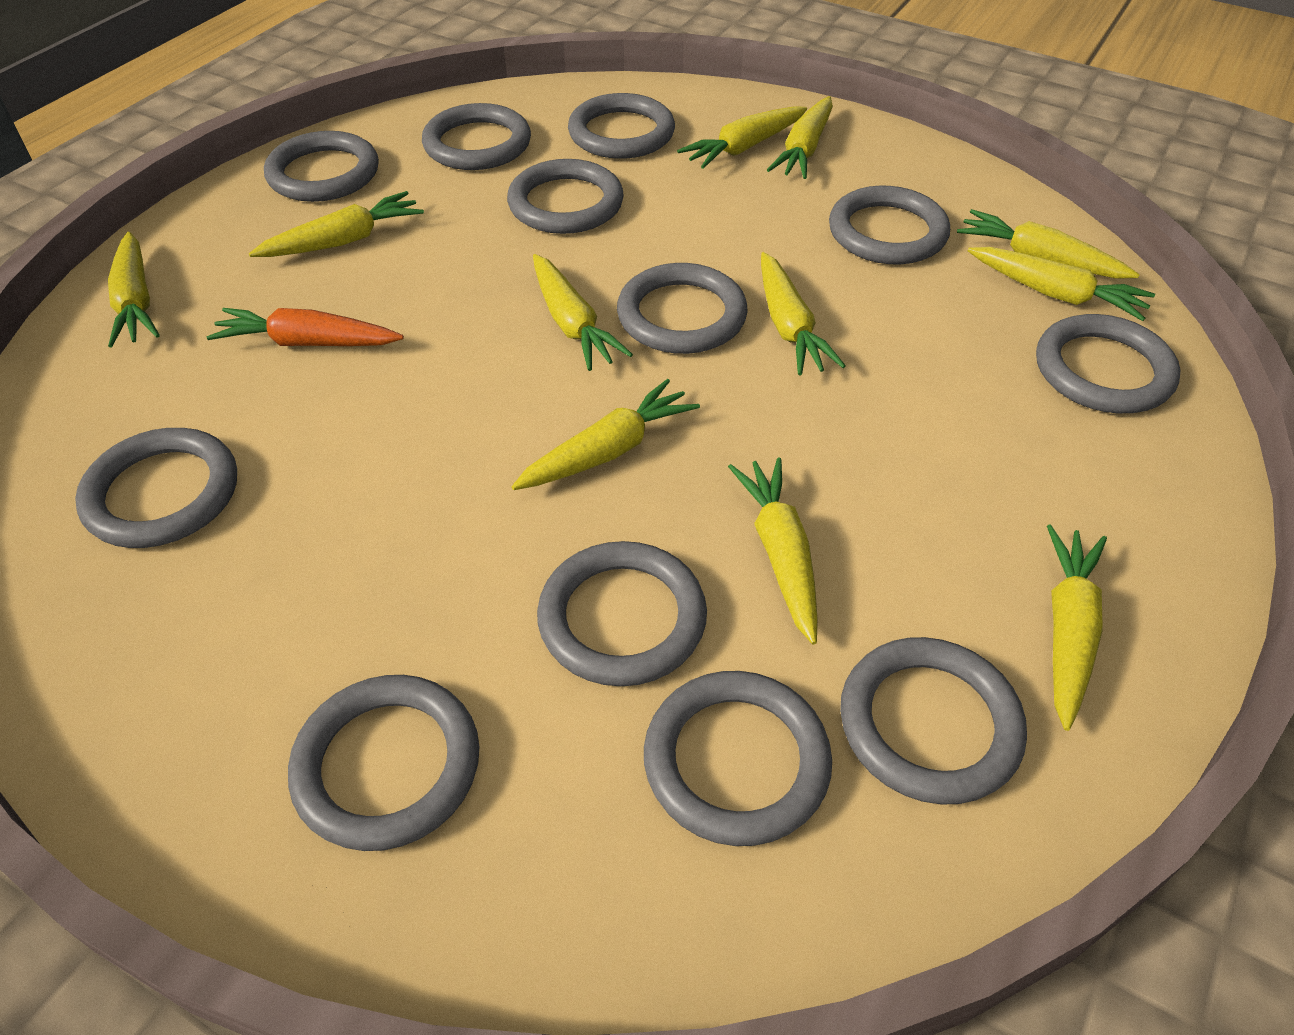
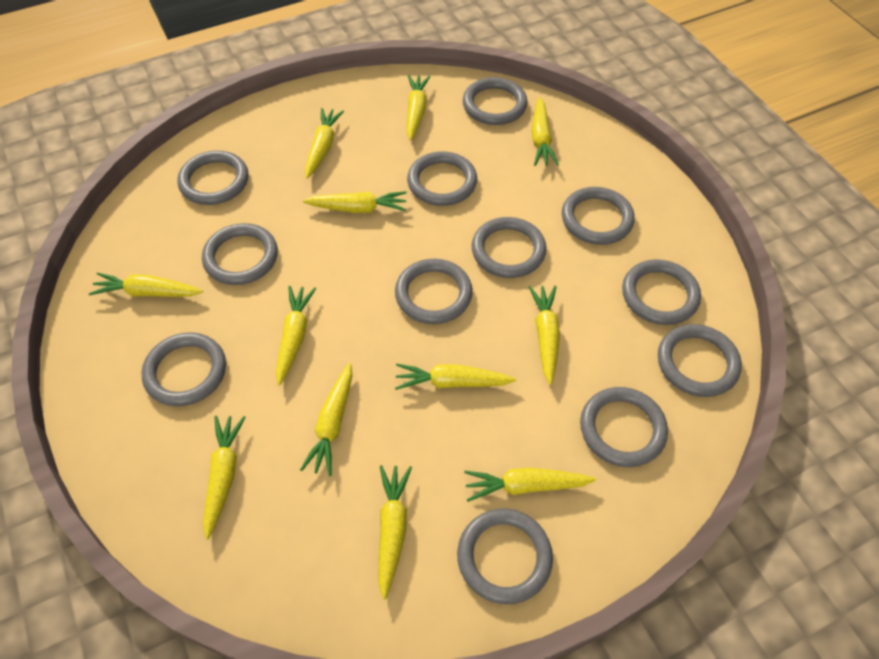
orange carrot: 1 -> 0
yellow carrot: 11 -> 12

